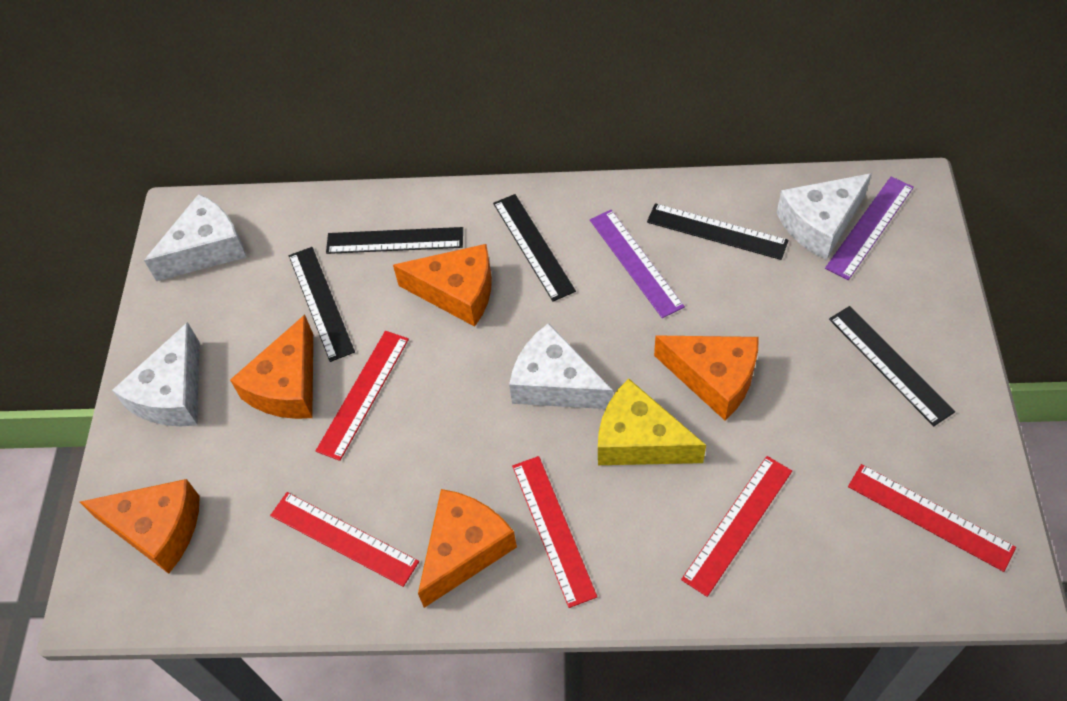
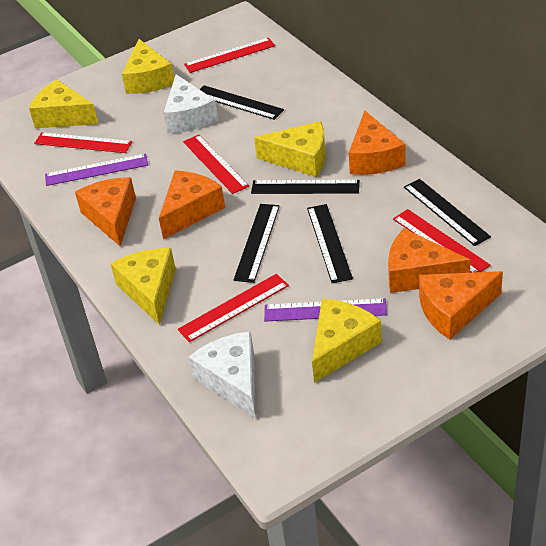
white cheese: 4 -> 2
yellow cheese: 1 -> 5

